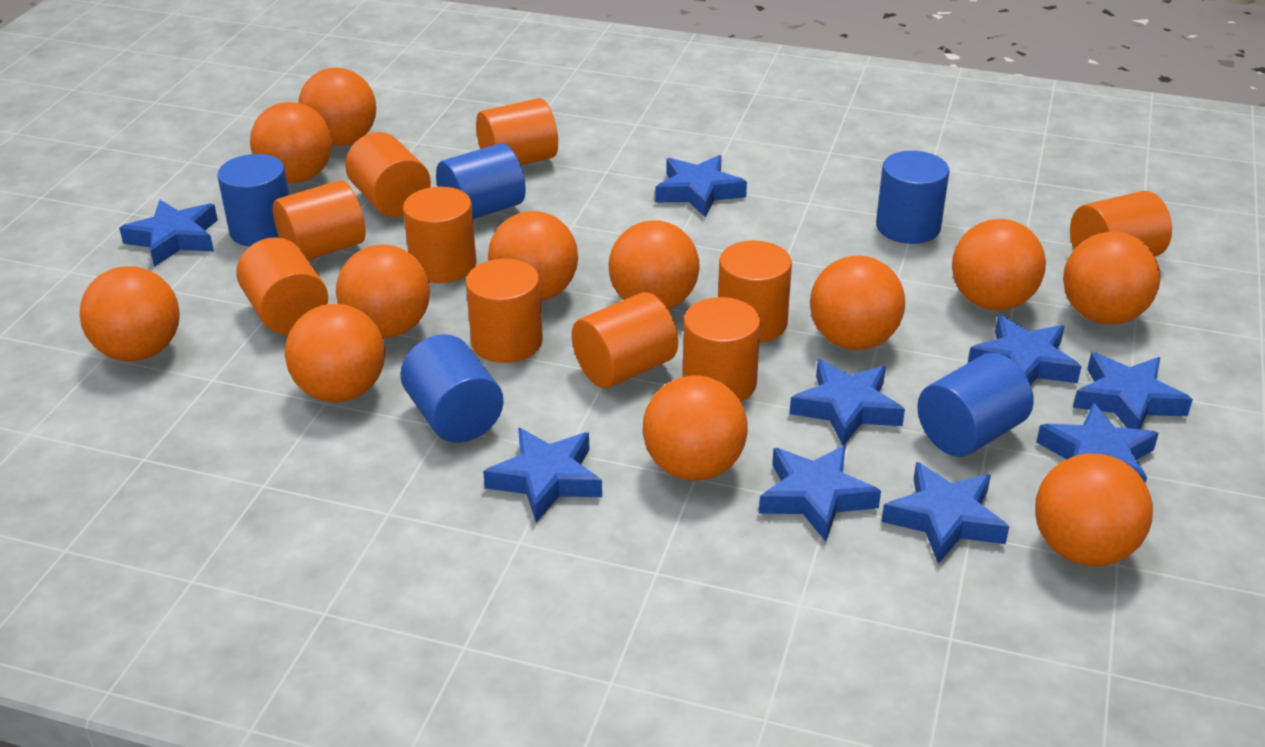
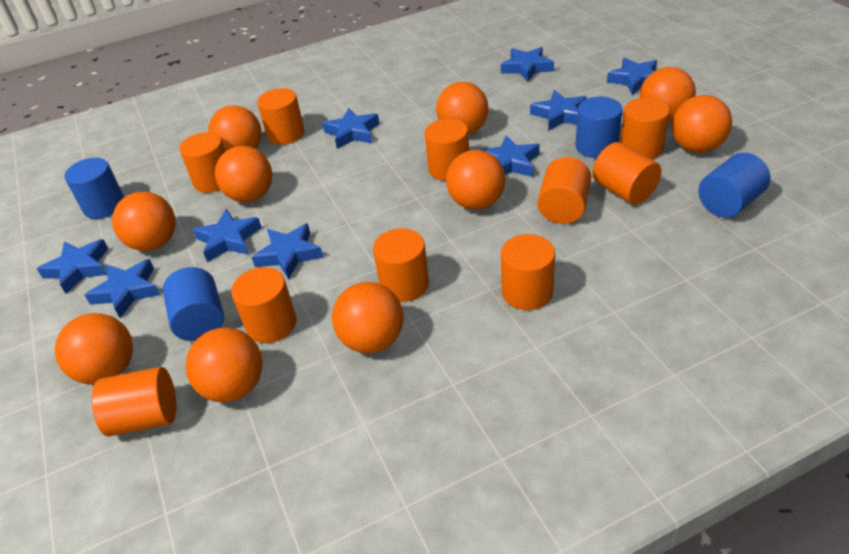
blue cylinder: 5 -> 4
orange ball: 12 -> 10

